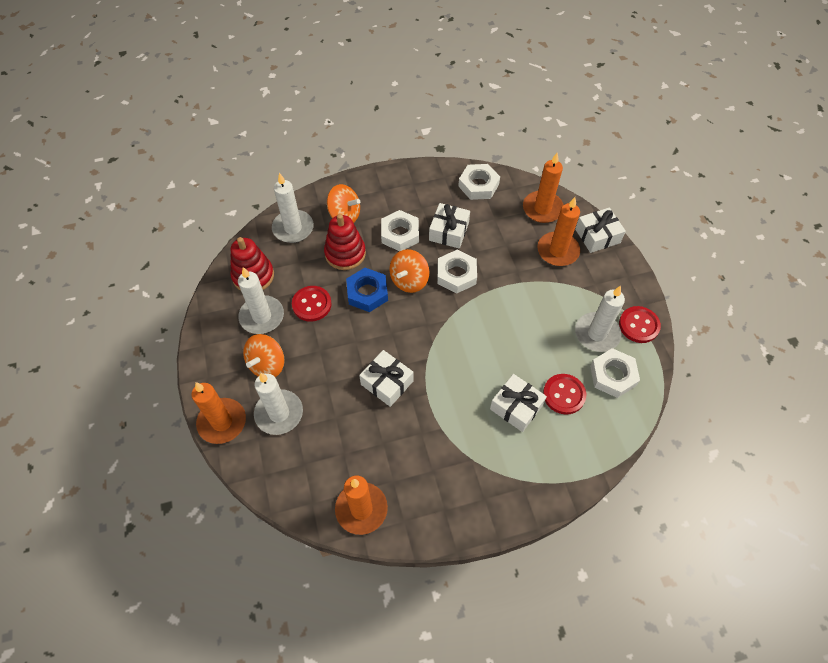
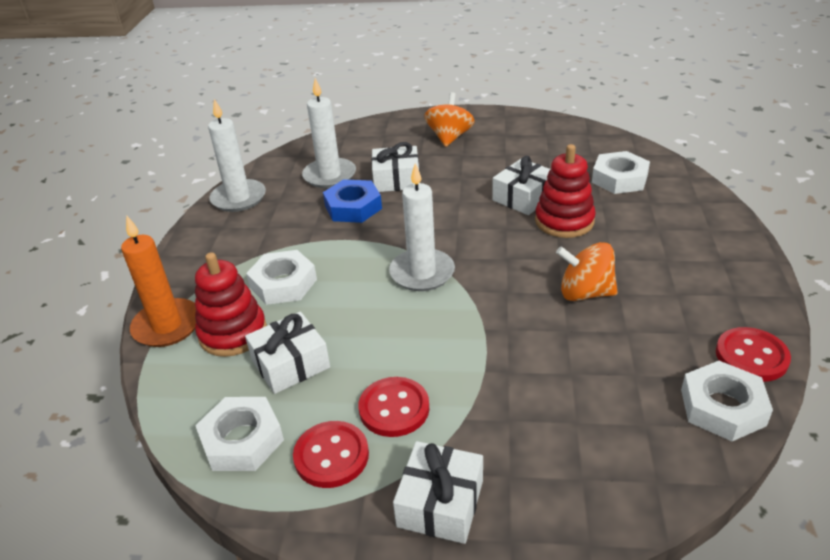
orange candle: 4 -> 1
orange spinning top: 3 -> 2
white candle: 4 -> 3

